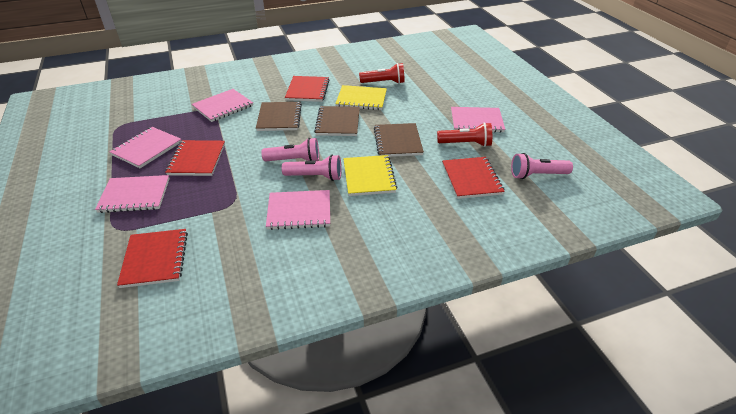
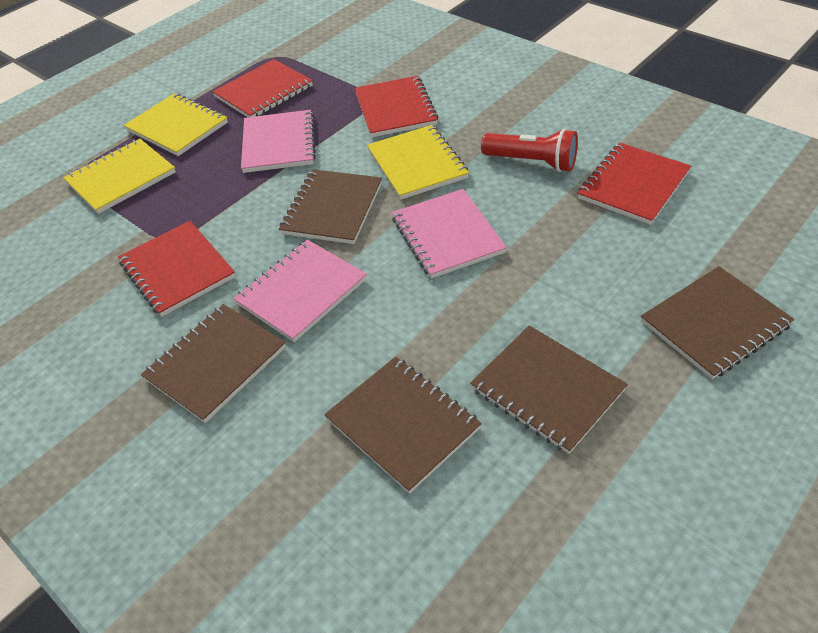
brown notebook: 3 -> 5
pink flashlight: 3 -> 0
pink notebook: 5 -> 3
red flashlight: 2 -> 1
yellow notebook: 2 -> 3

